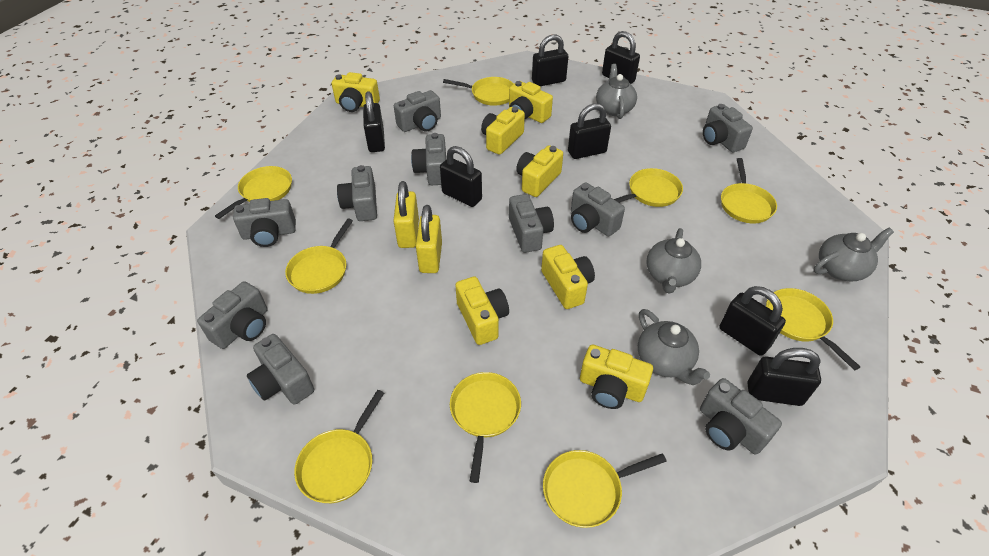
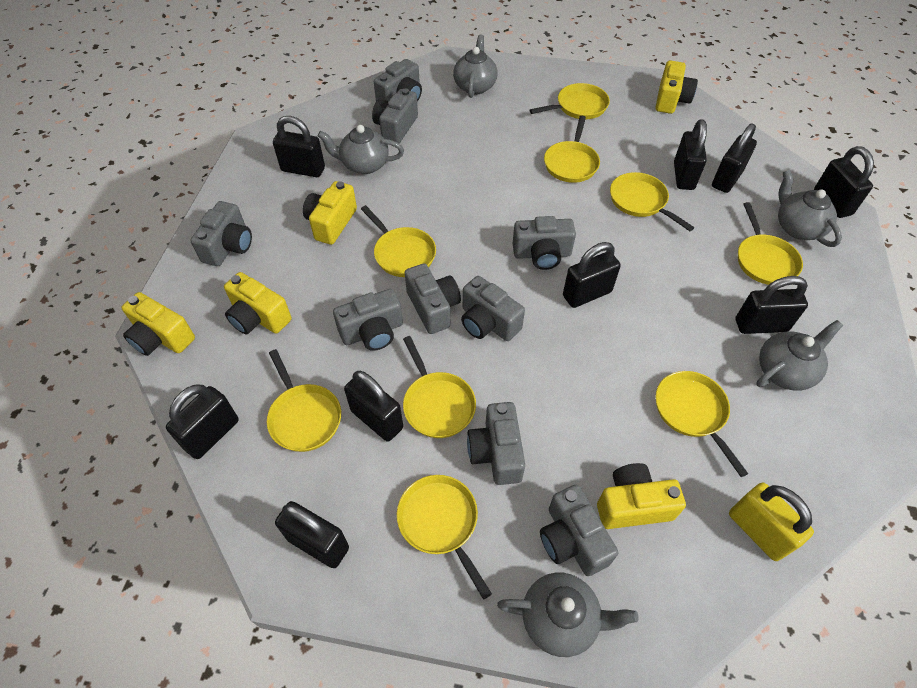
black padlock: 7 -> 9
grey camera: 10 -> 9
grey teapot: 4 -> 5
yellow camera: 7 -> 5
yellow padlock: 2 -> 1

